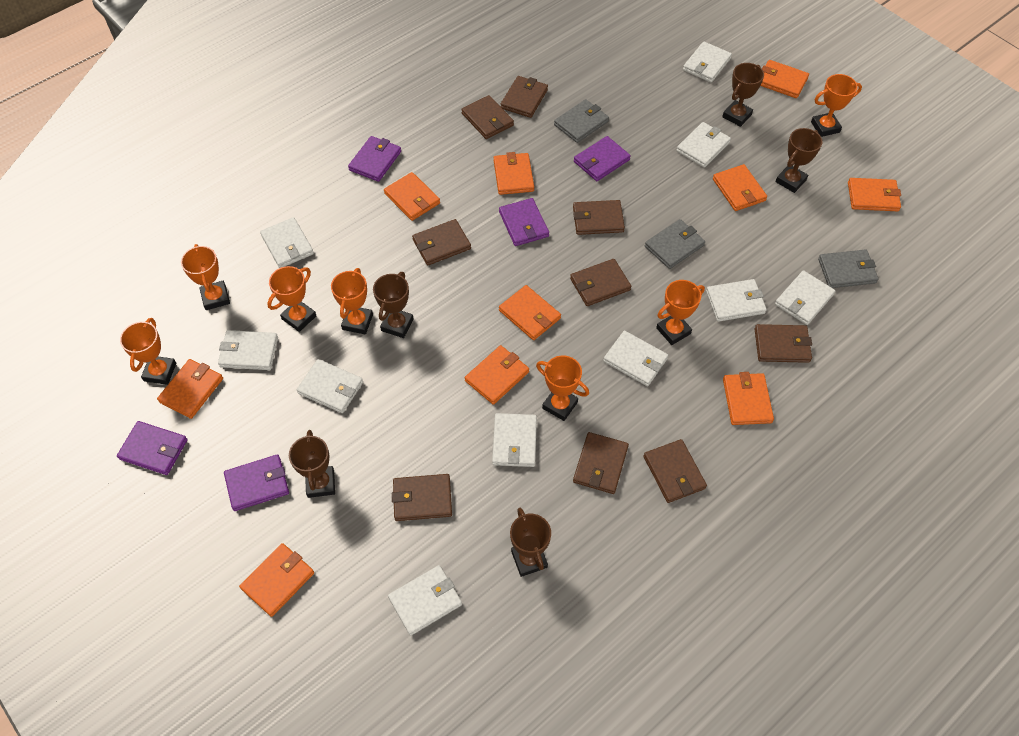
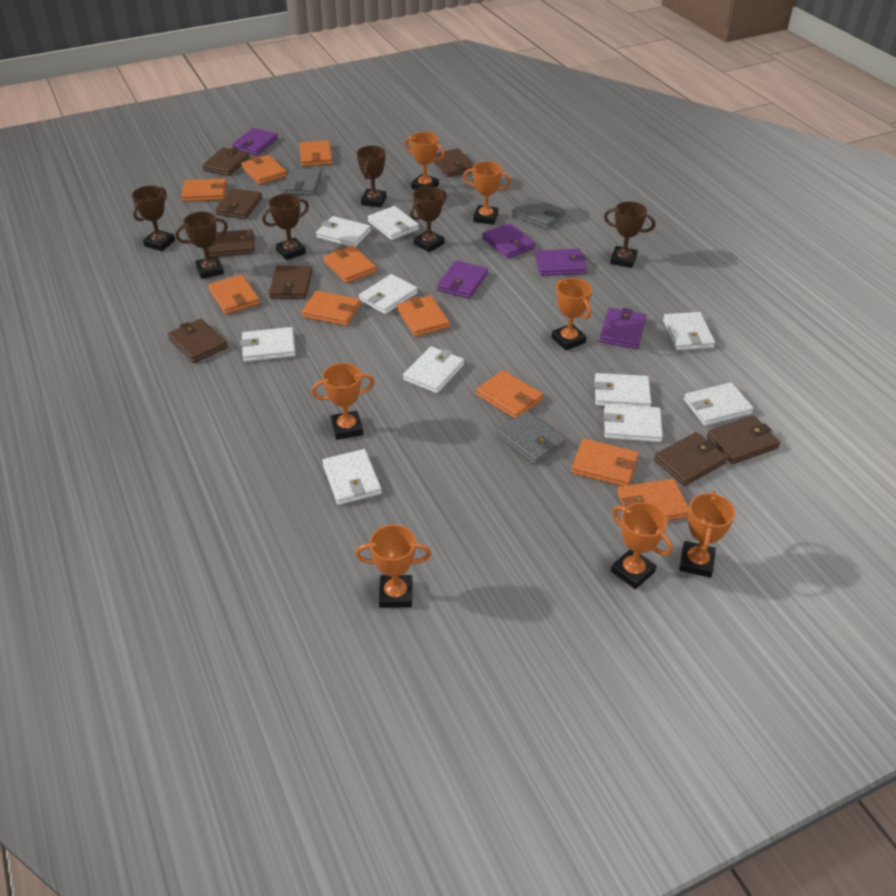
brown trophy: 5 -> 6
brown wallet: 9 -> 8

